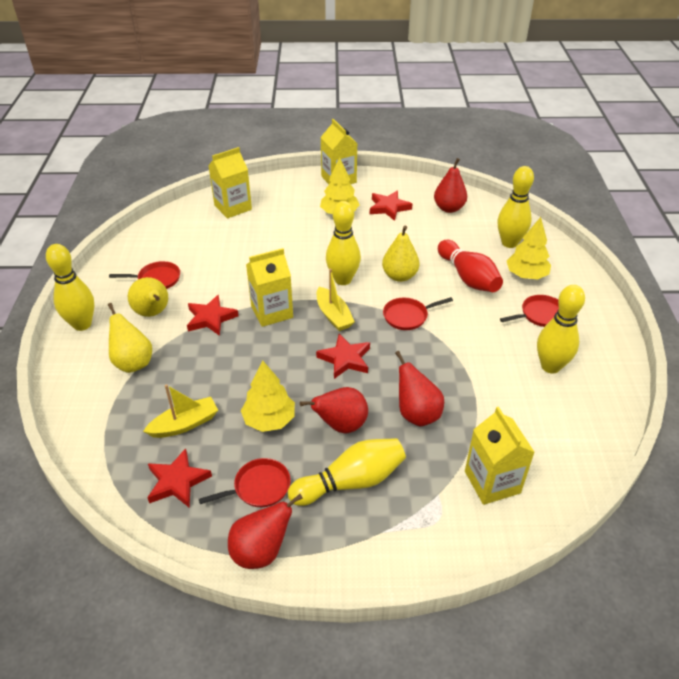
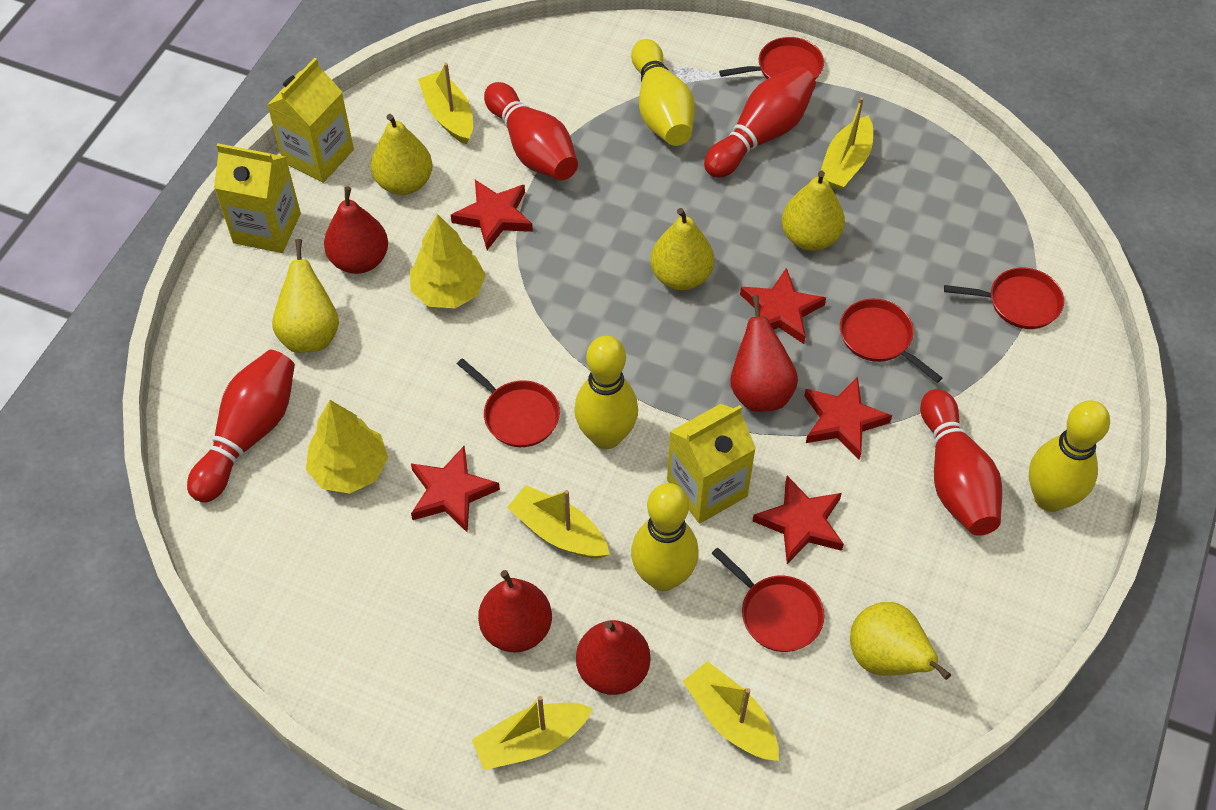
red bowling pin: 1 -> 4
red pan: 4 -> 5
red star: 4 -> 5
yellow boat: 2 -> 5
yellow bowling pin: 5 -> 4
yellow carton: 4 -> 3
yellow pear: 3 -> 5
yellow tree: 3 -> 2

